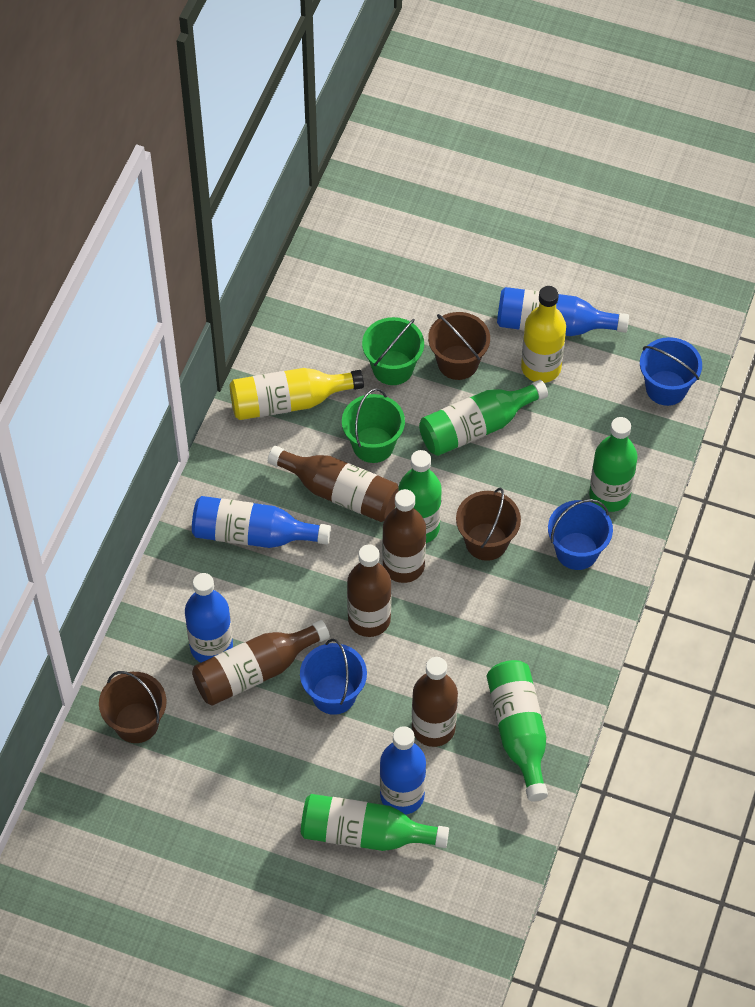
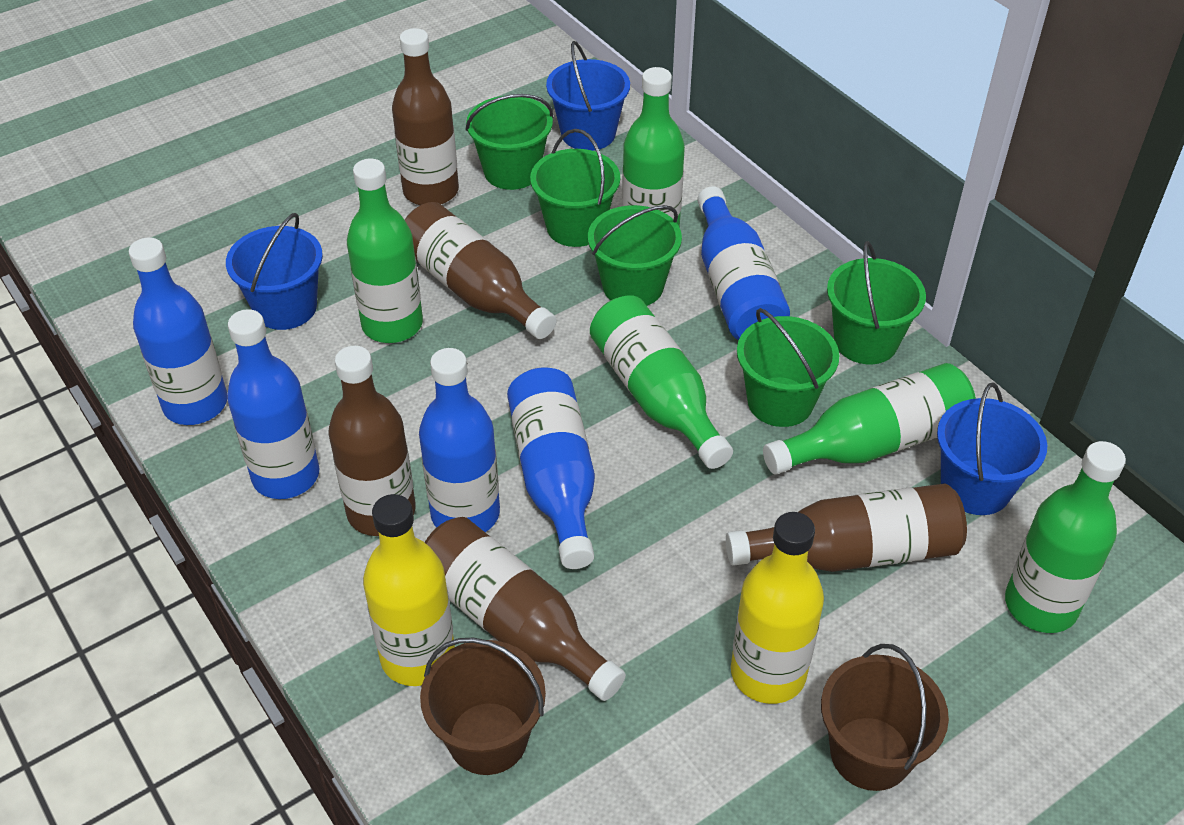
blue bottle: 4 -> 5
brown bucket: 3 -> 2
green bucket: 2 -> 5

